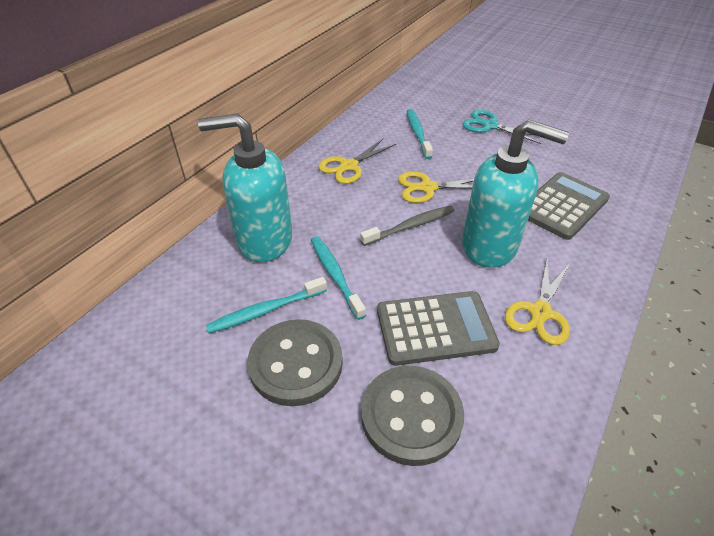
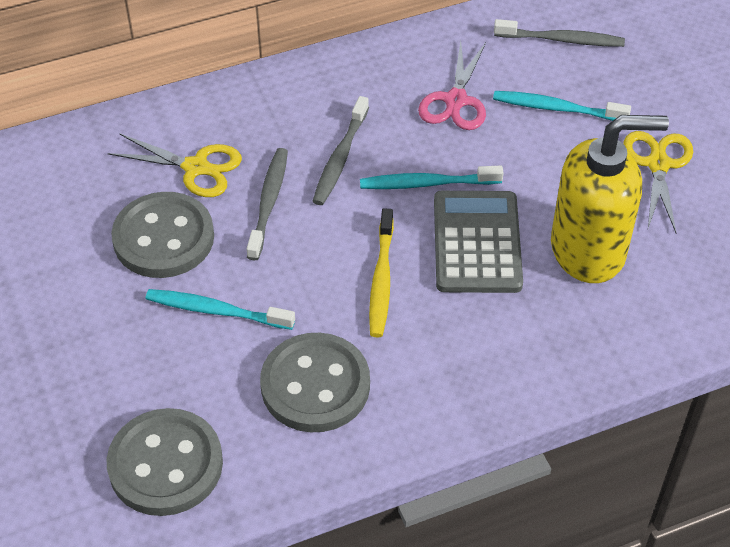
grey button: 2 -> 3
grey calculator: 2 -> 1
grey toothbrush: 1 -> 3
pink scissors: 0 -> 1
turquoise scissors: 1 -> 0
turquoise soap dispenser: 2 -> 0
yellow scissors: 3 -> 2
yellow soap dispenser: 0 -> 1
yellow toothbrush: 0 -> 1

